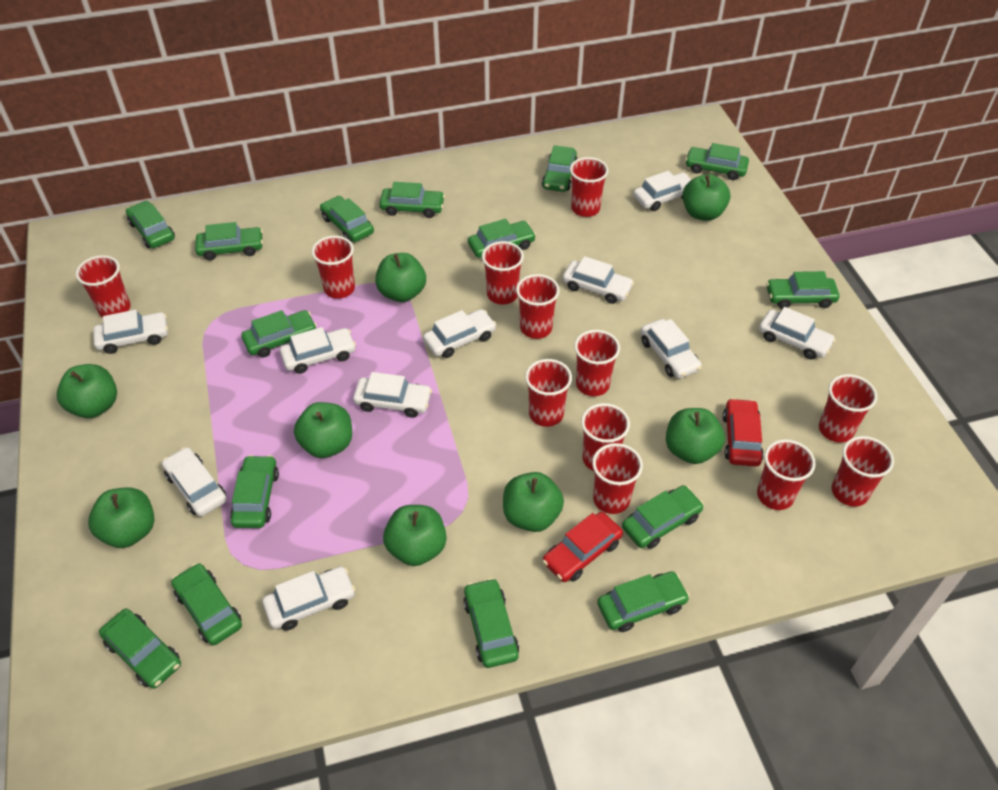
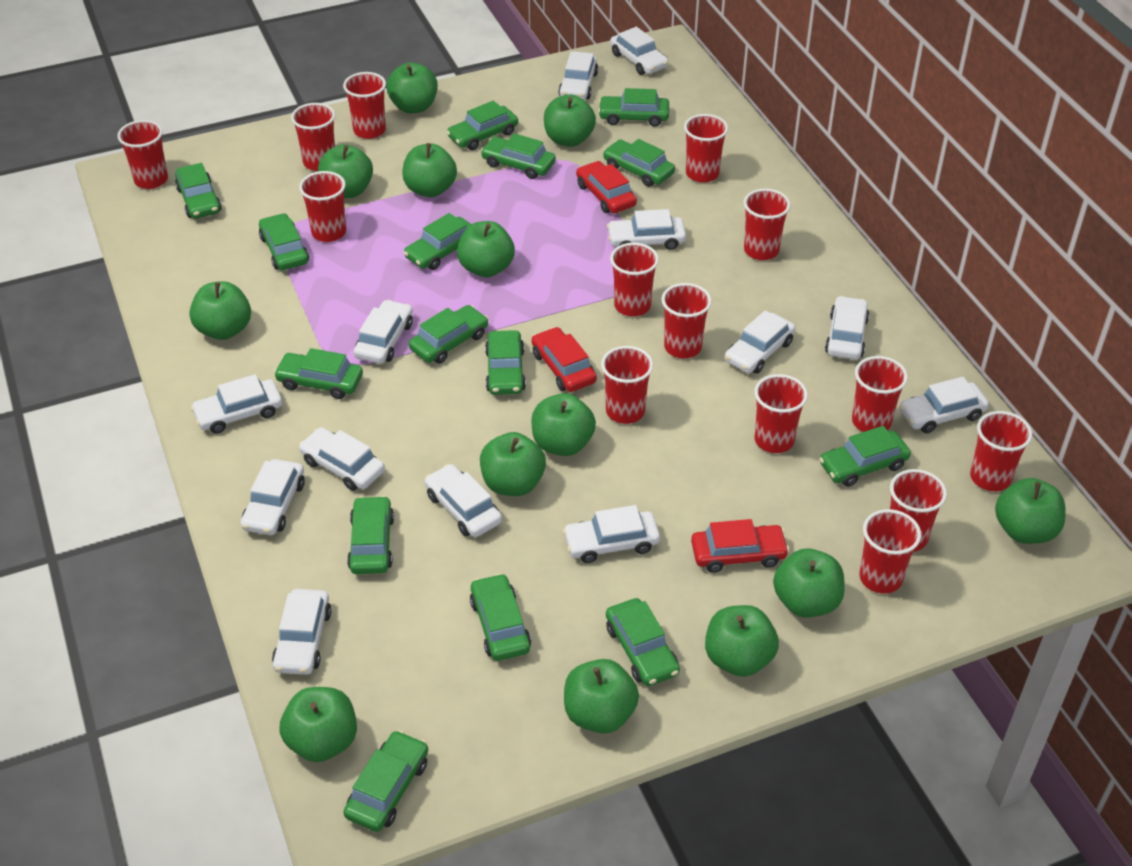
green apple: 8 -> 13
red car: 2 -> 3
red cup: 12 -> 14
white car: 10 -> 13

